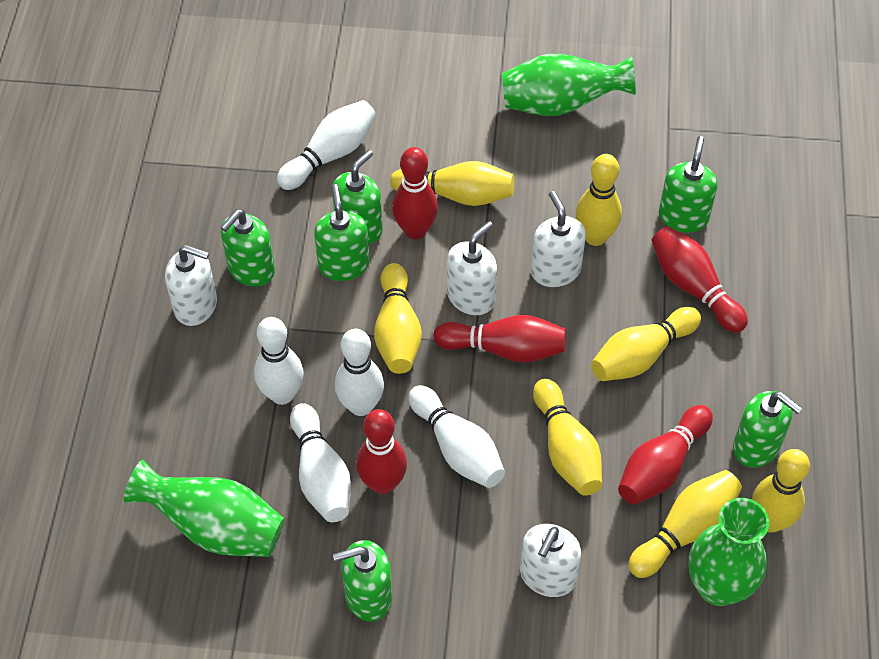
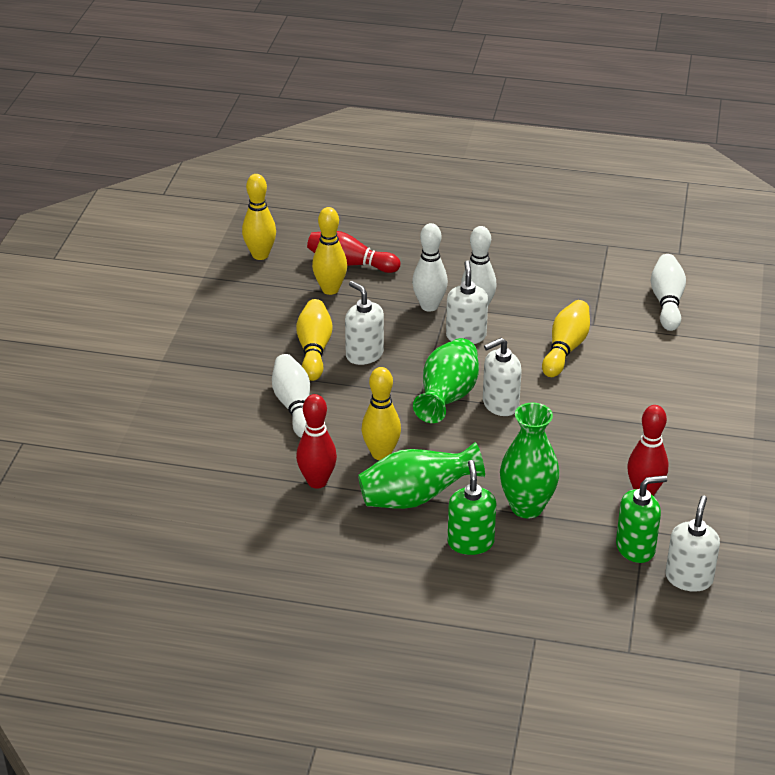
green soap dispenser: 6 -> 2
red bowling pin: 5 -> 3
white bowling pin: 5 -> 4
yellow bowling pin: 7 -> 5

